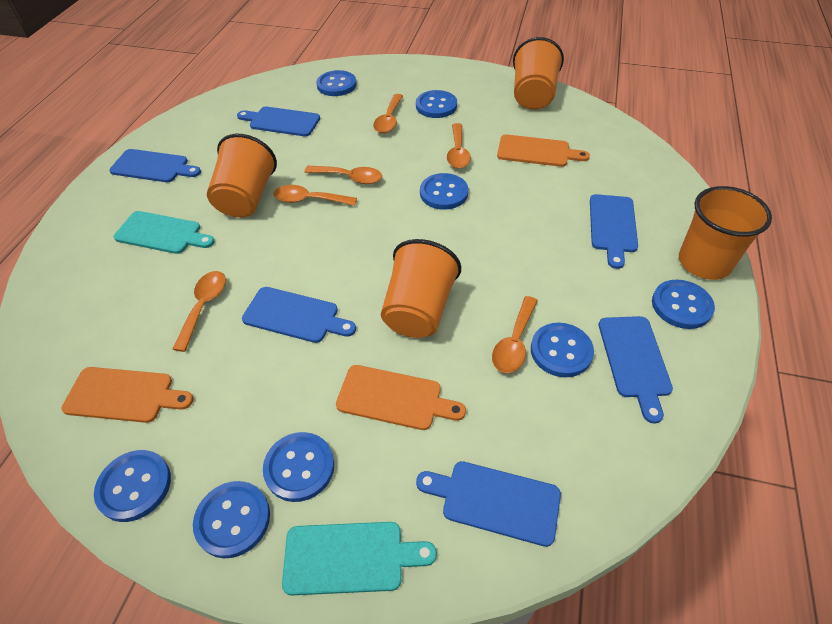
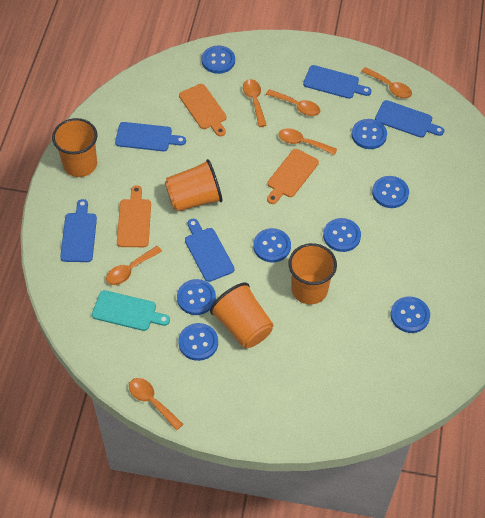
blue cutting board: 6 -> 5
turquoise cutting board: 2 -> 1

